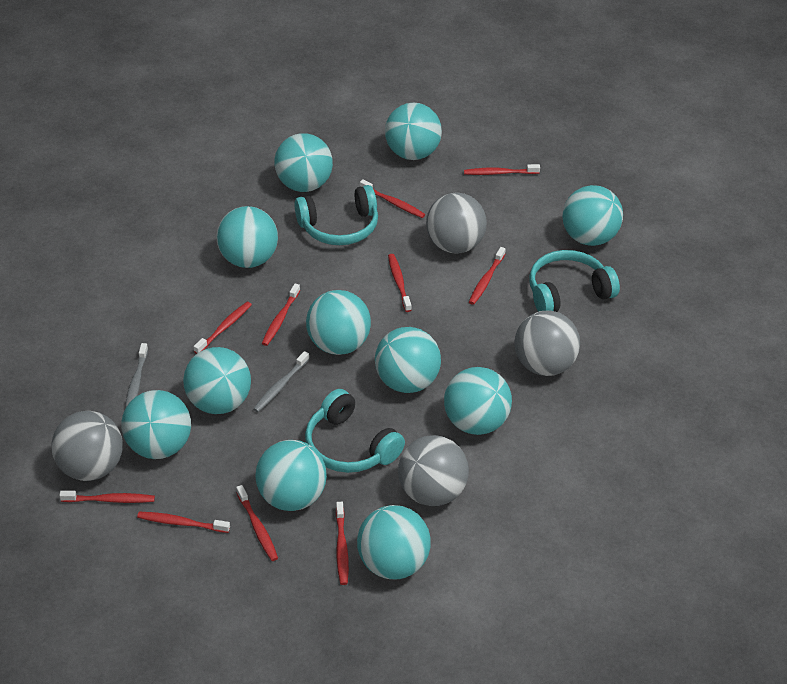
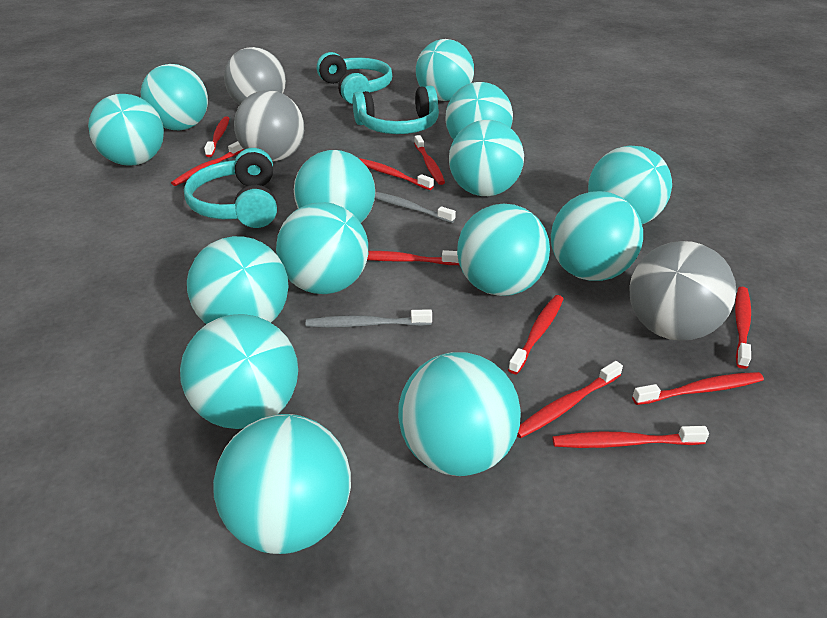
grey ball: 4 -> 3
turquoise ball: 11 -> 14

